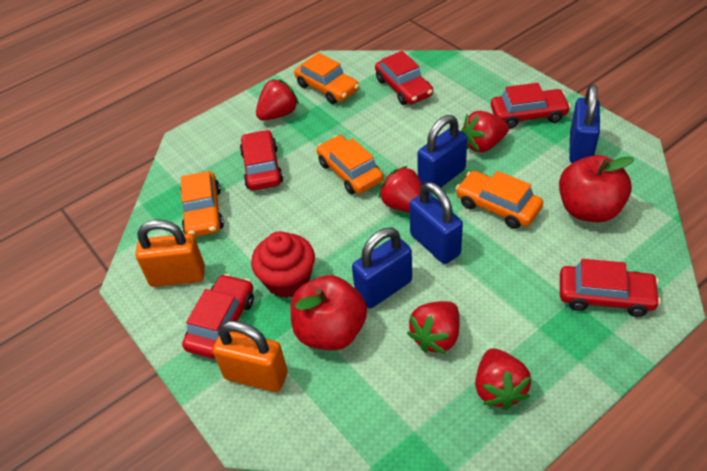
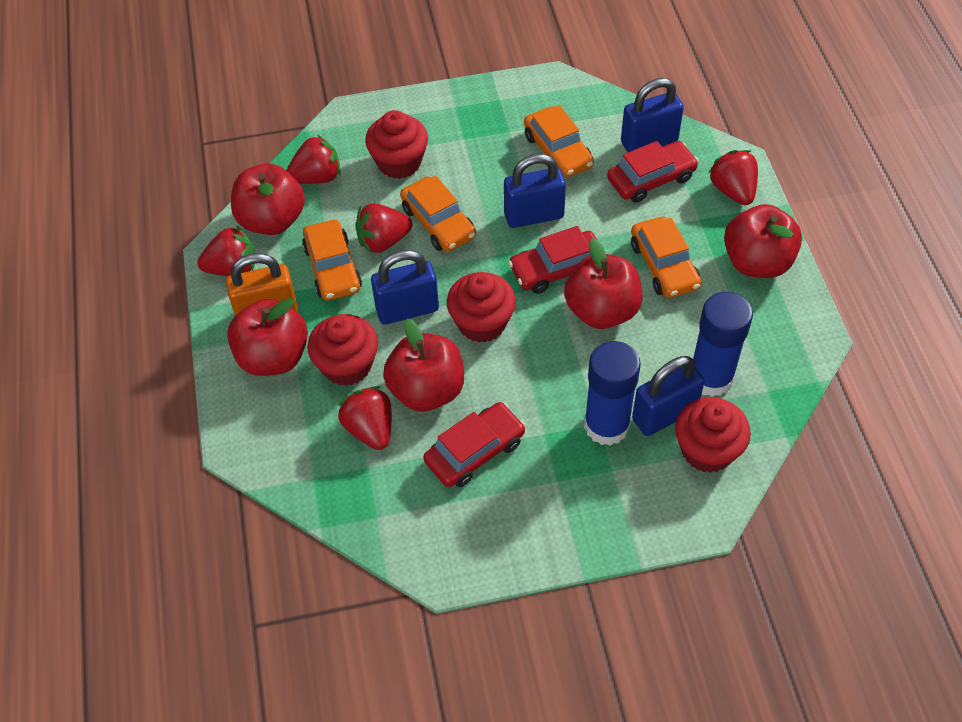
blue glue stick: 0 -> 2
orange padlock: 2 -> 1
red apple: 2 -> 5
red car: 5 -> 3
red cupcake: 1 -> 4

